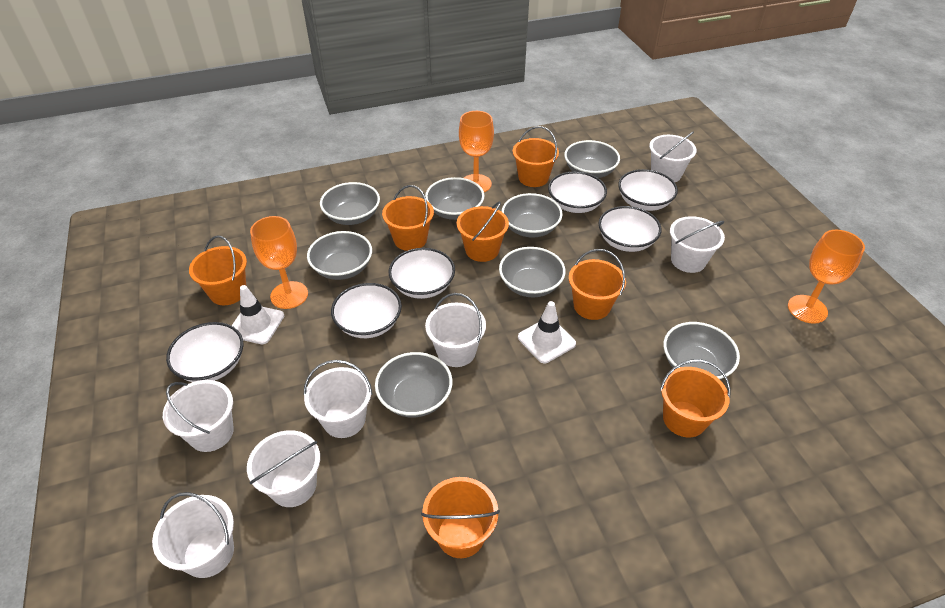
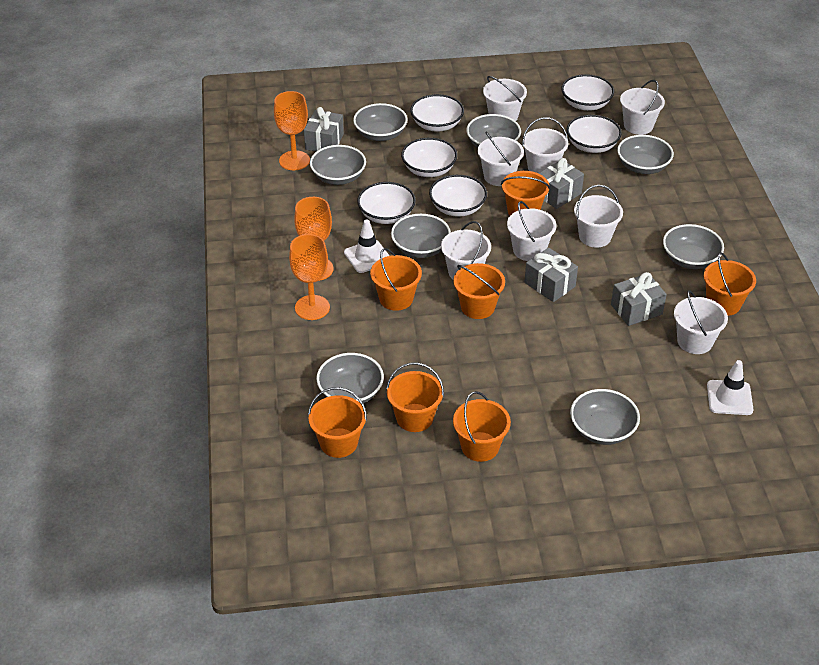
grey gift: 0 -> 4
white bucket: 7 -> 8

